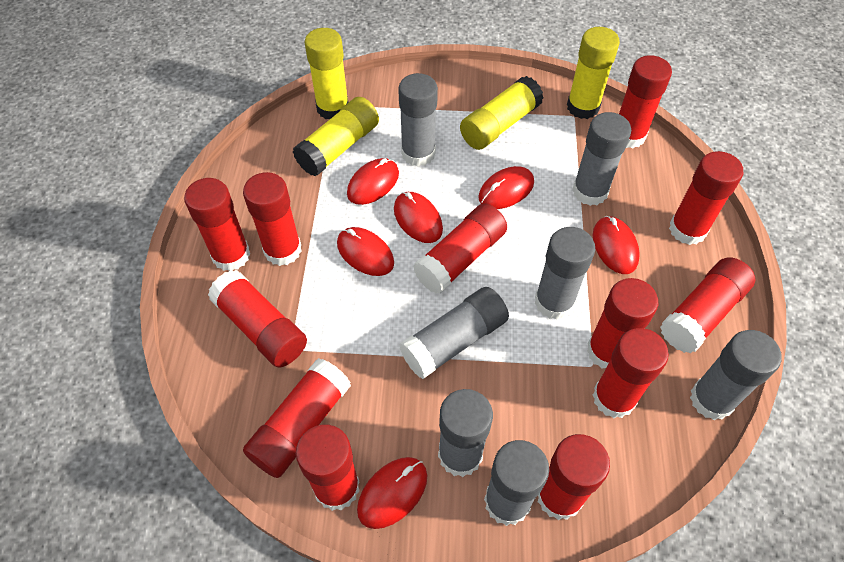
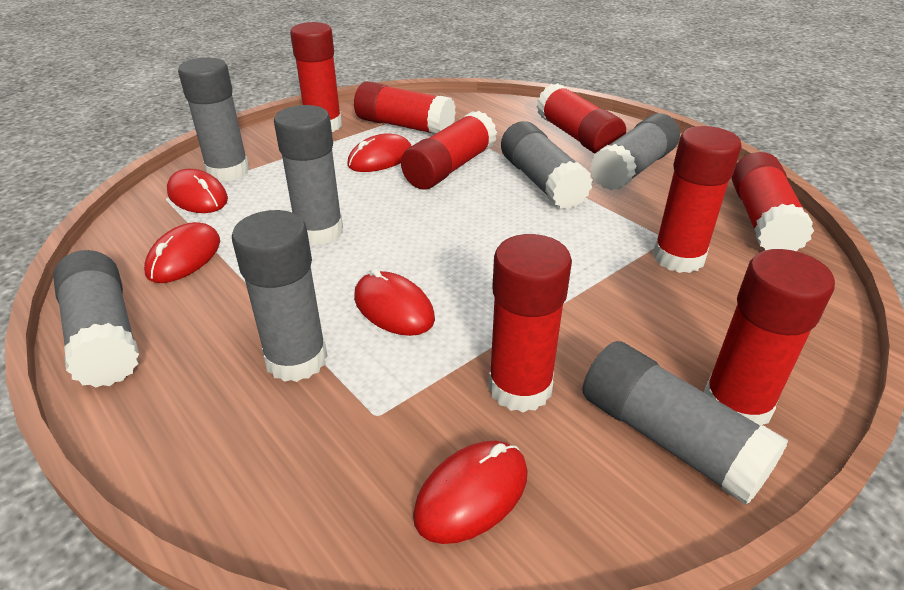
red glue stick: 12 -> 8
red mouse: 6 -> 5
yellow glue stick: 4 -> 0

